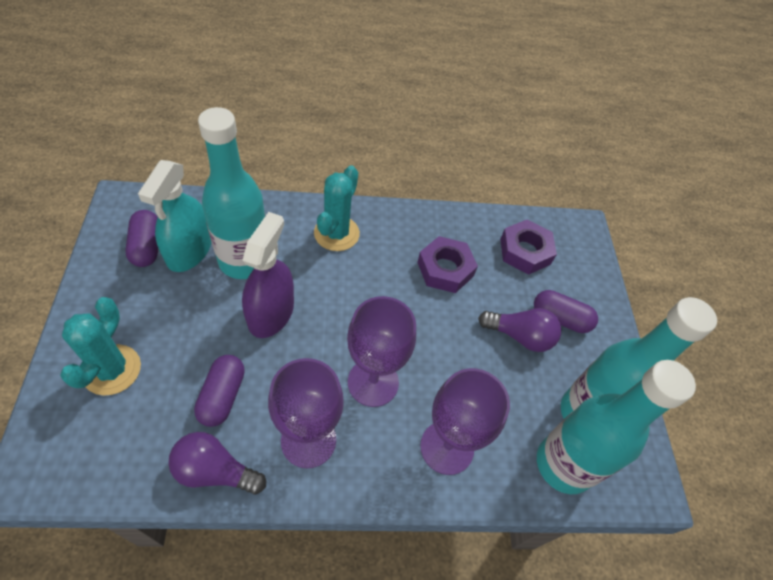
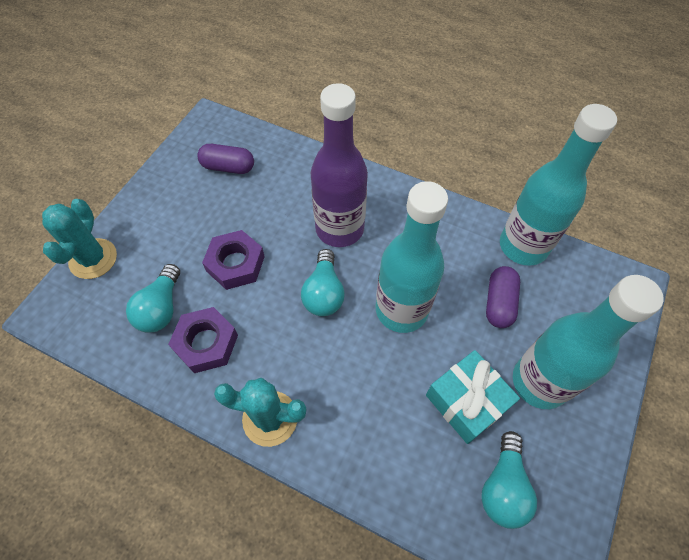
purple bottle: 0 -> 1
purple capsule: 3 -> 2
purple goblet: 3 -> 0
purple light bulb: 2 -> 0
purple spray bottle: 1 -> 0
turquoise gift: 0 -> 1
turquoise light bulb: 0 -> 3
turquoise spray bottle: 1 -> 0

